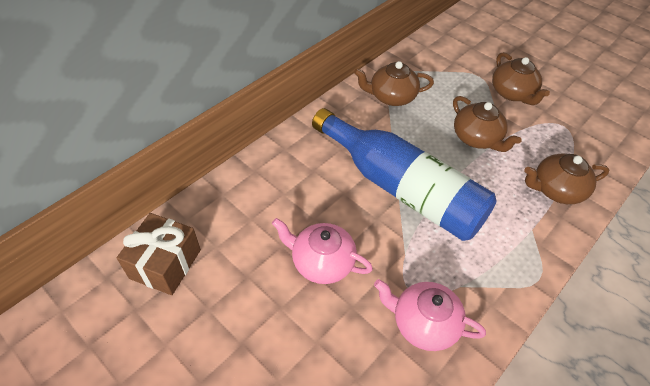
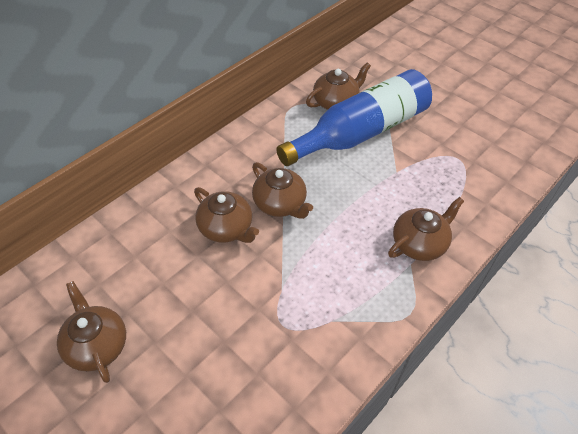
brown gift: 1 -> 0
brown teapot: 4 -> 5
pink teapot: 2 -> 0

